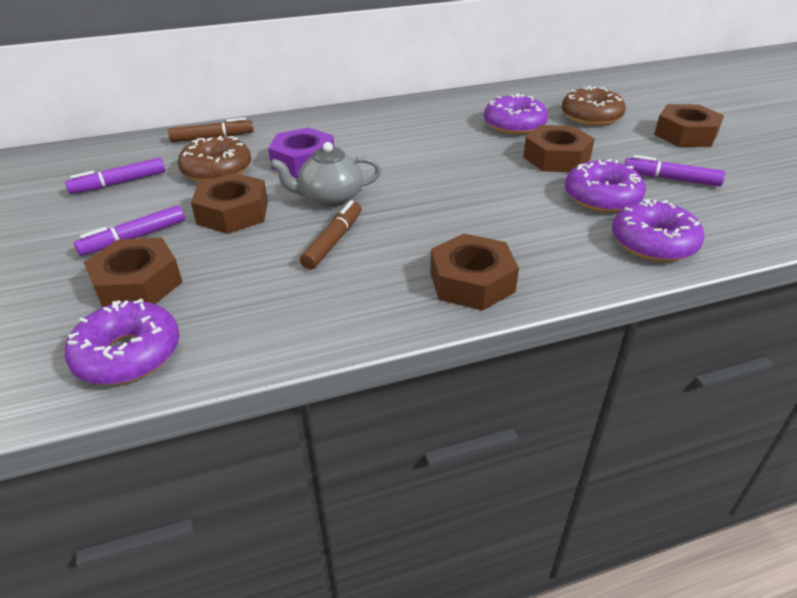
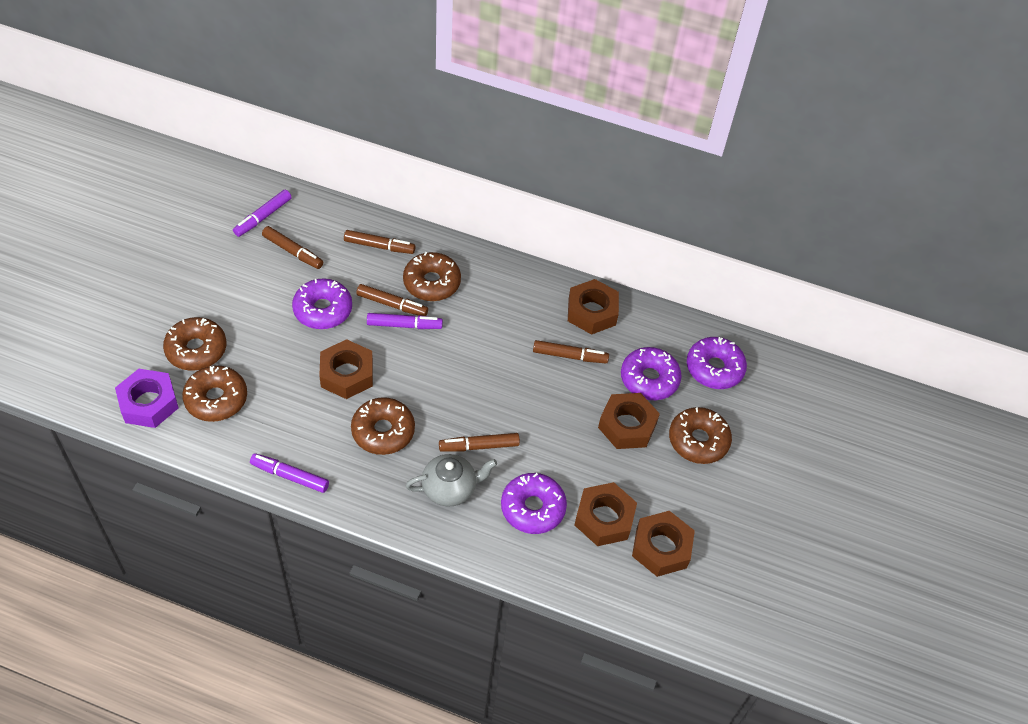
brown donut: 2 -> 5
brown marker: 2 -> 5

